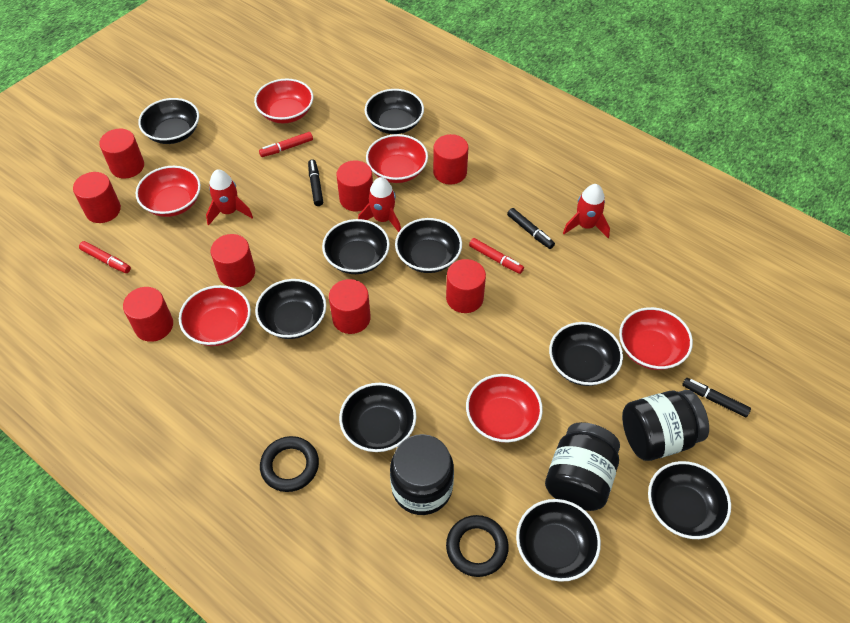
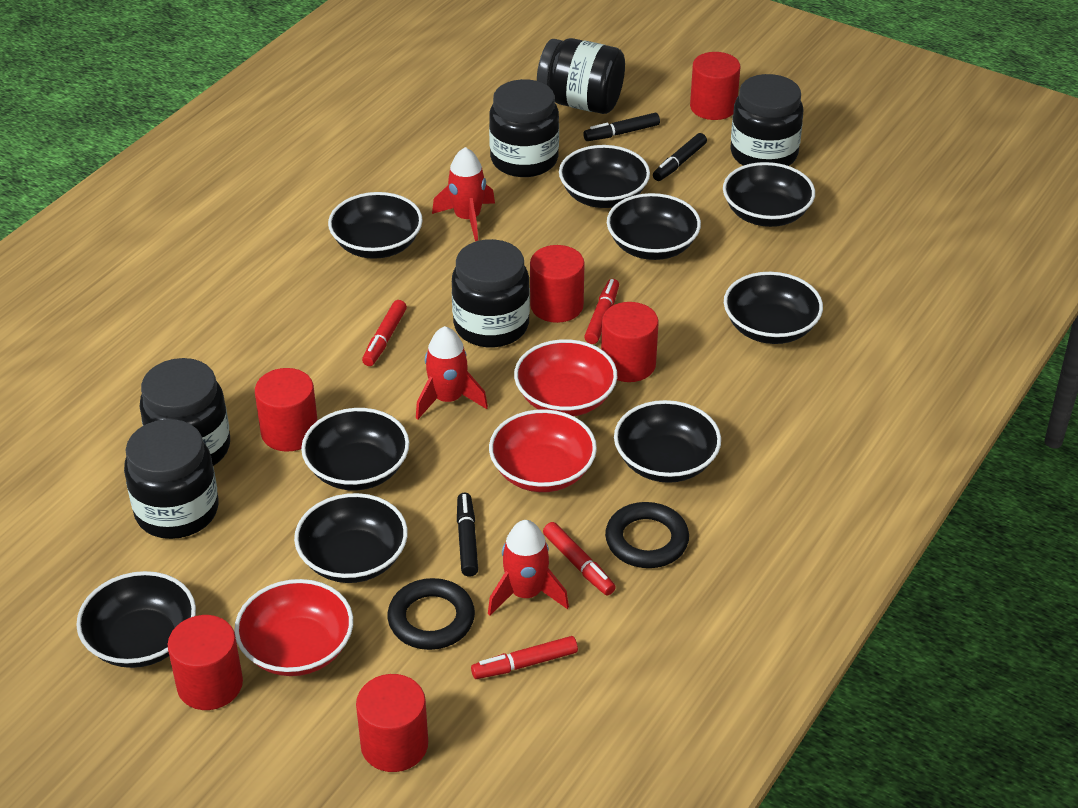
black jar: 3 -> 6
red bowl: 6 -> 3
red cylinder: 8 -> 6
red marker: 3 -> 4

